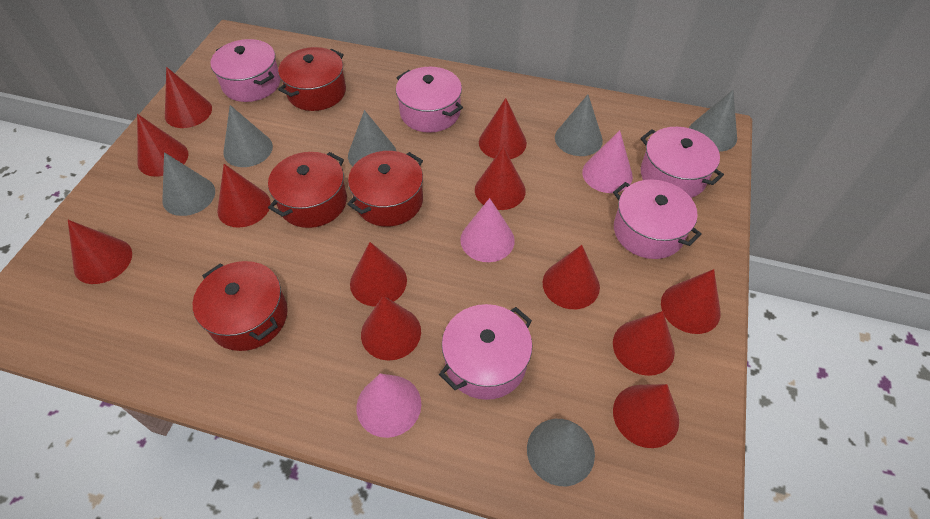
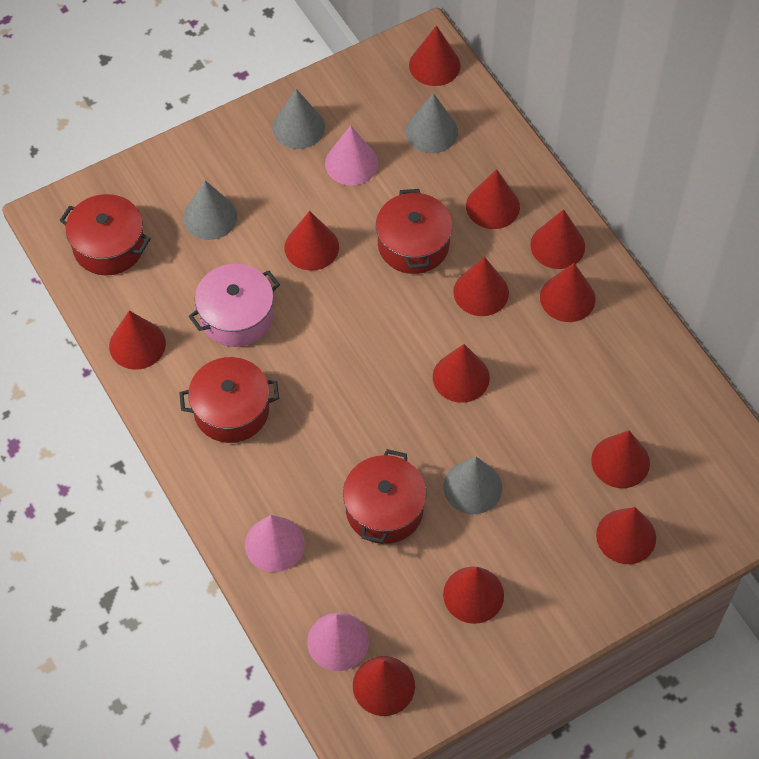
grey cone: 6 -> 4
pink pot: 5 -> 1

